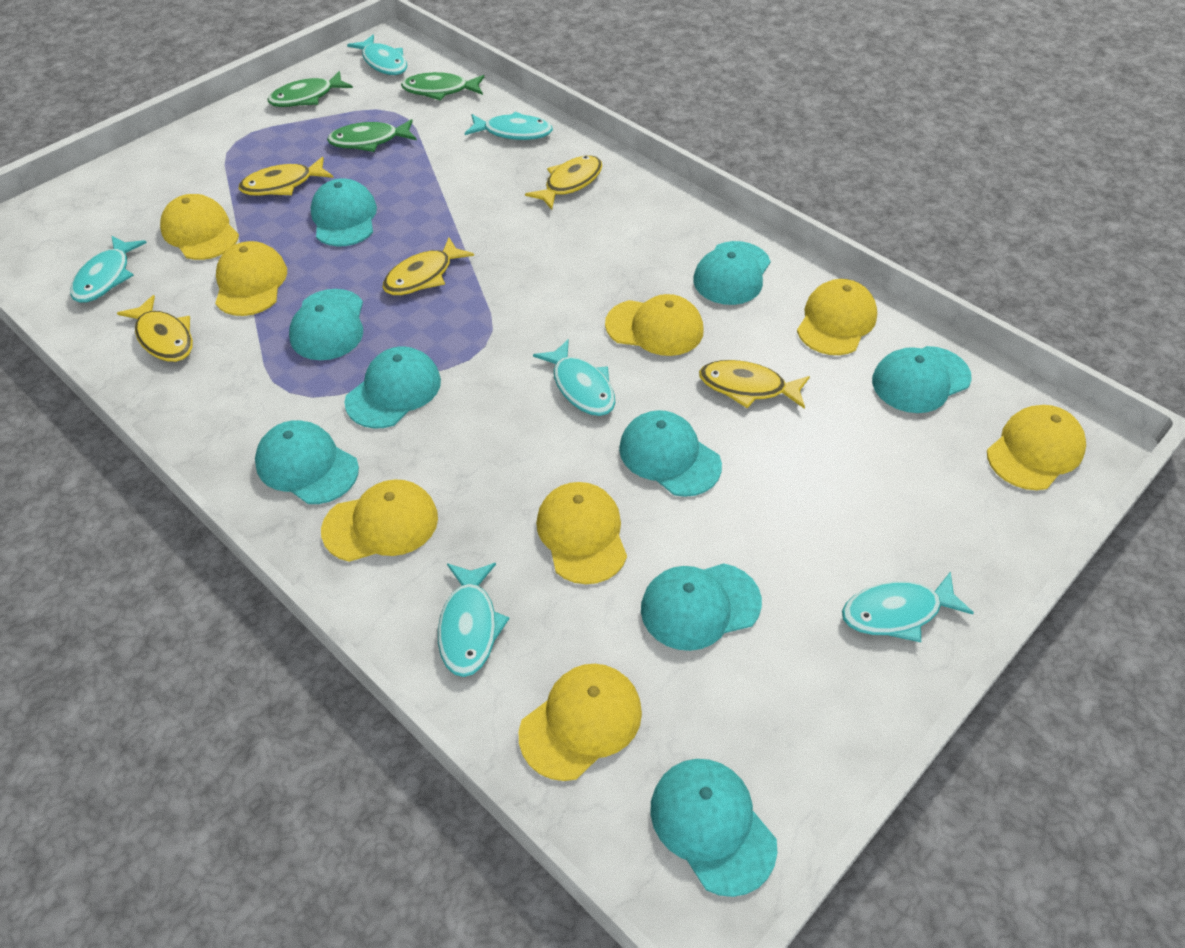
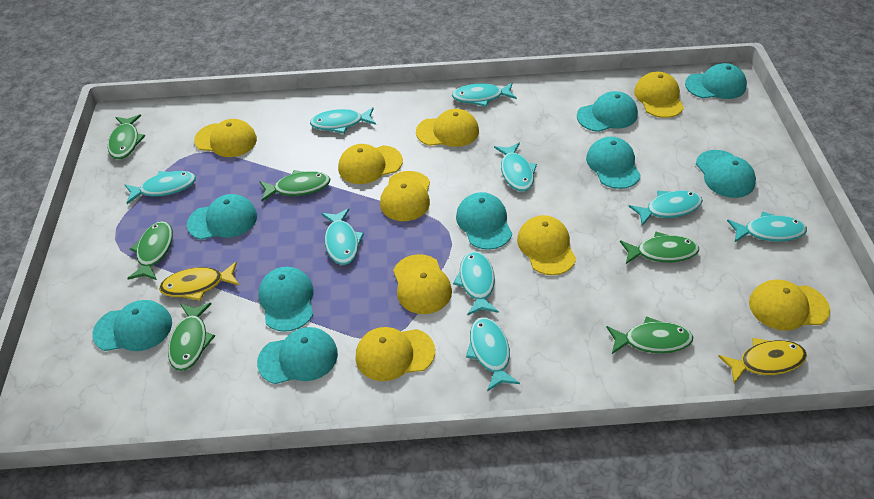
green fish: 3 -> 6
turquoise fish: 6 -> 9
yellow cap: 8 -> 9
yellow fish: 5 -> 2

